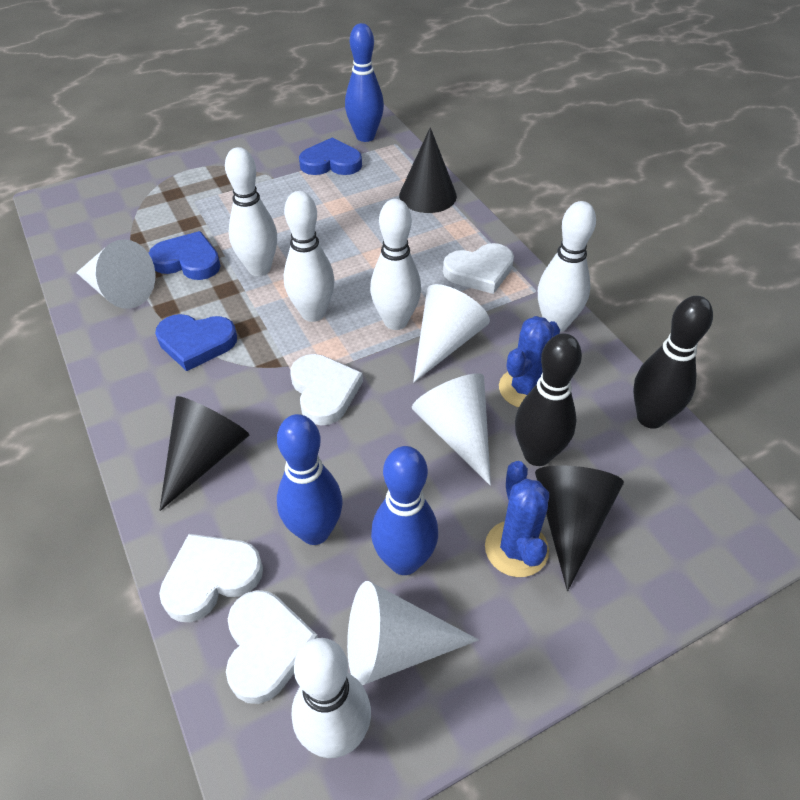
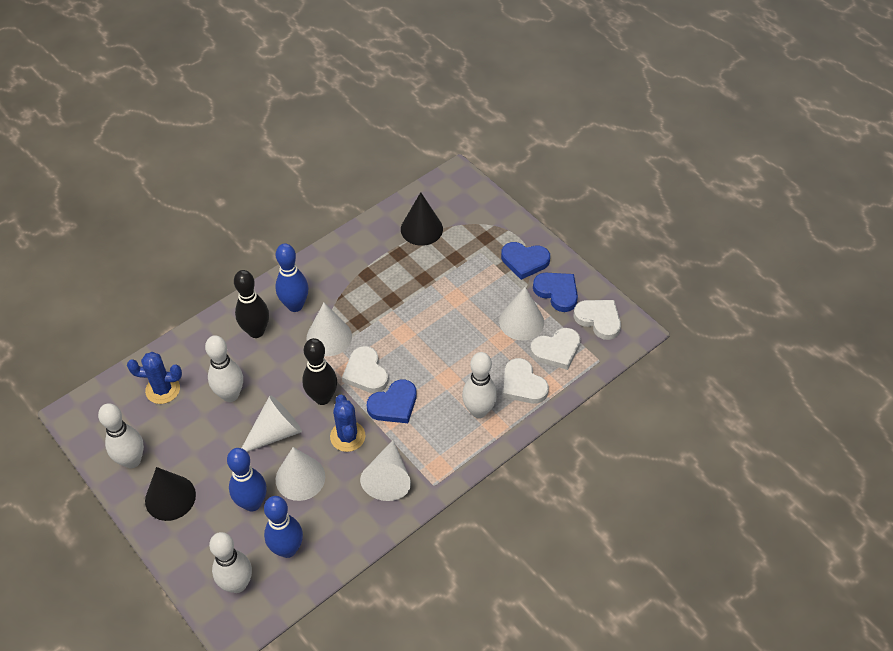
black cone: 3 -> 2
white bowling pin: 5 -> 4
white cone: 4 -> 5

